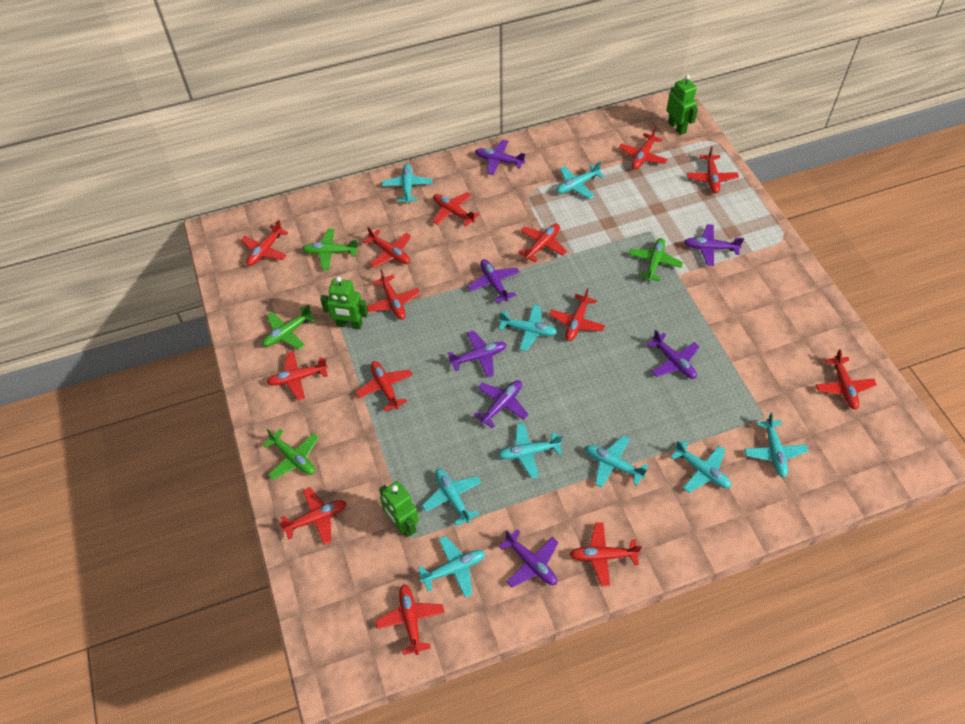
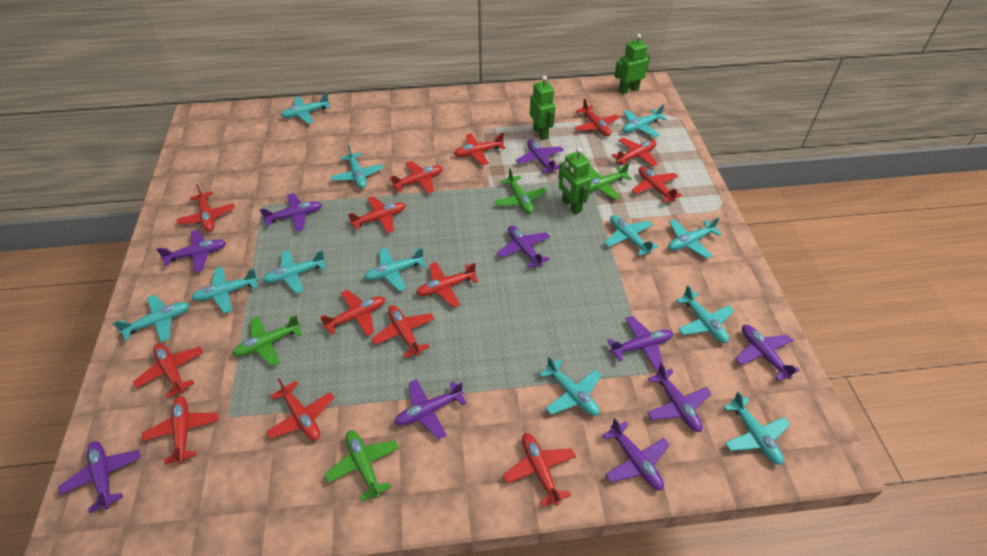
purple plane: 7 -> 10
turquoise plane: 9 -> 12

